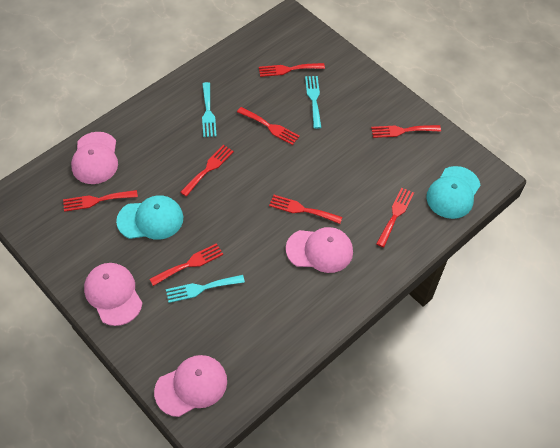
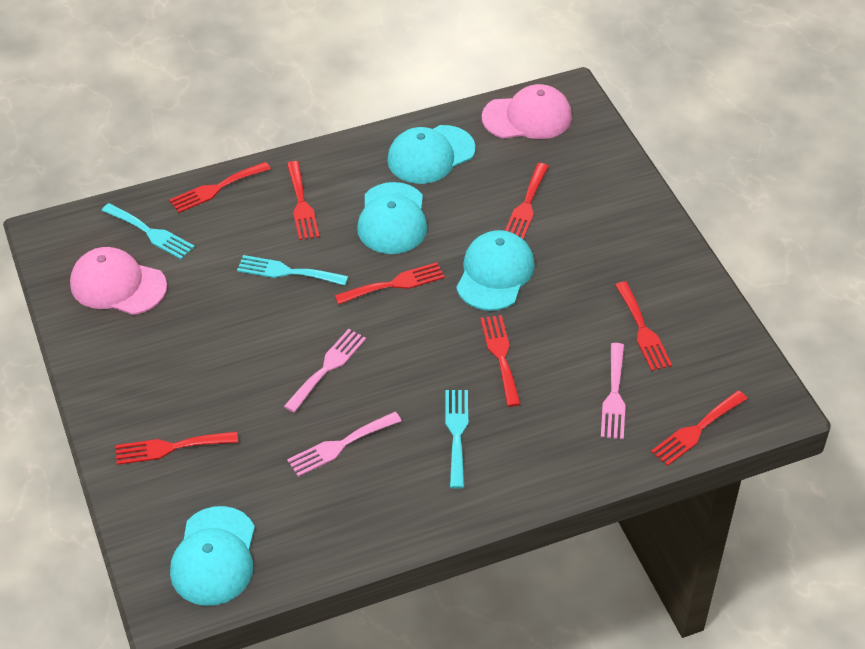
pink cap: 4 -> 2
pink fork: 0 -> 3
turquoise cap: 2 -> 4

